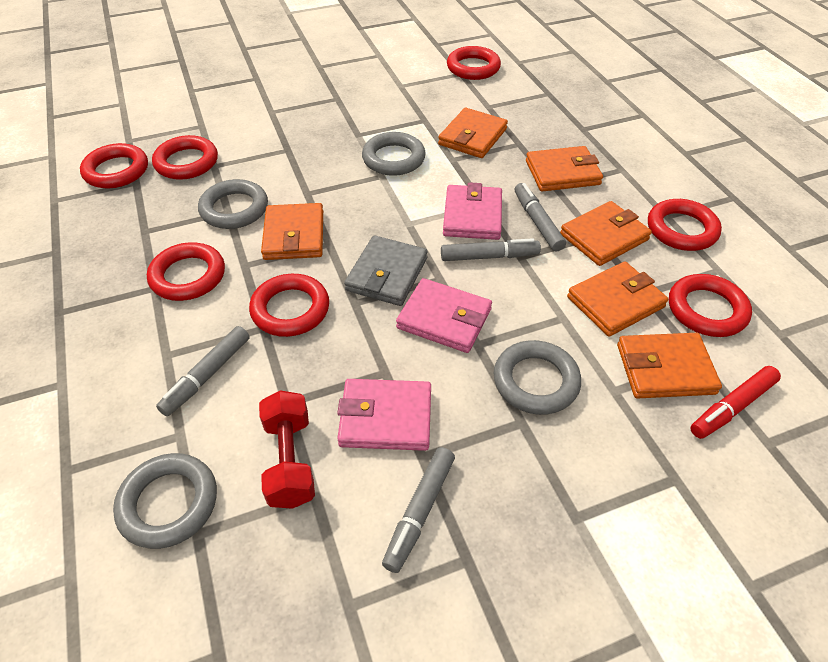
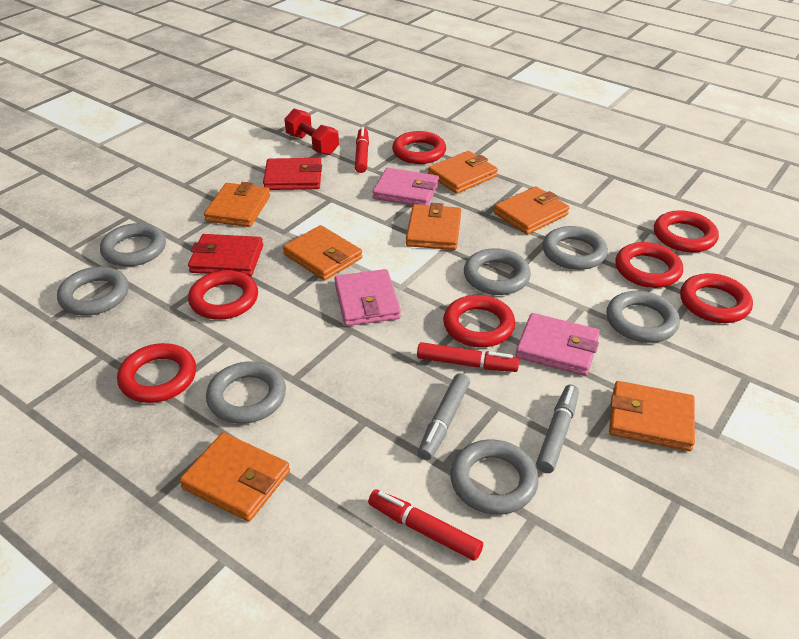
grey marker: 4 -> 2
grey ring: 4 -> 7
grey wallet: 1 -> 0
orange wallet: 6 -> 7
red marker: 1 -> 3
red wallet: 0 -> 2

